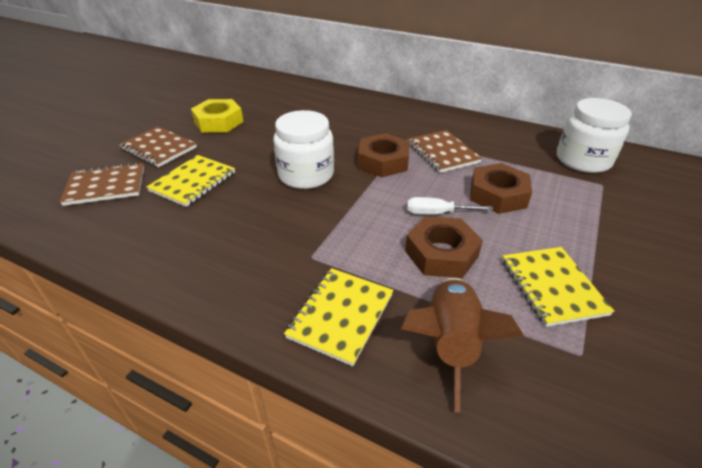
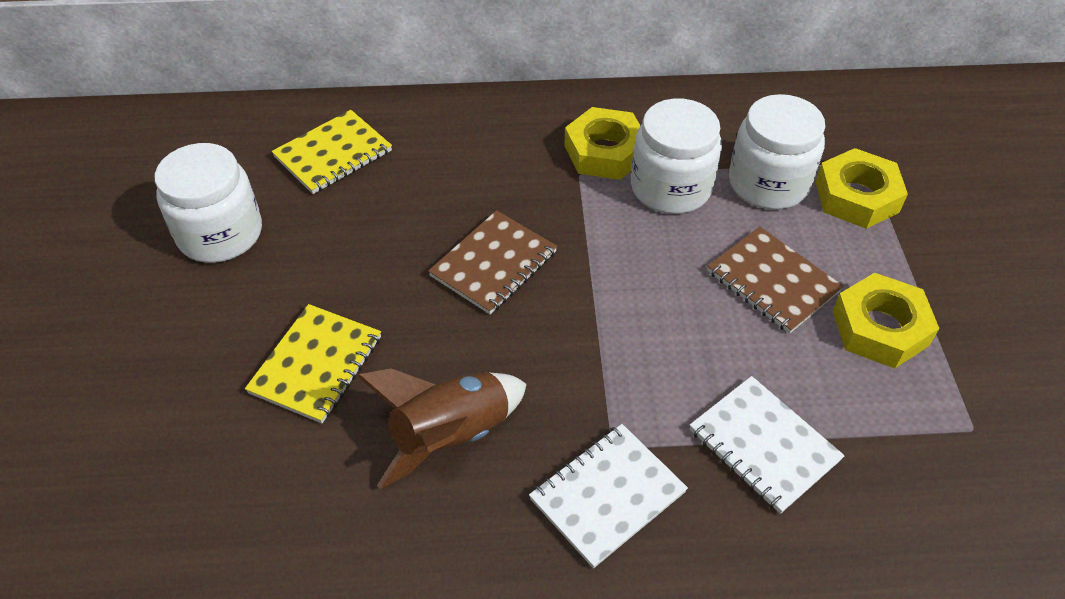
brown notebook: 3 -> 2
brown nut: 3 -> 0
white jar: 2 -> 3
white notebook: 0 -> 2
white screwdriver: 1 -> 0
yellow notebook: 3 -> 2
yellow nut: 1 -> 3

